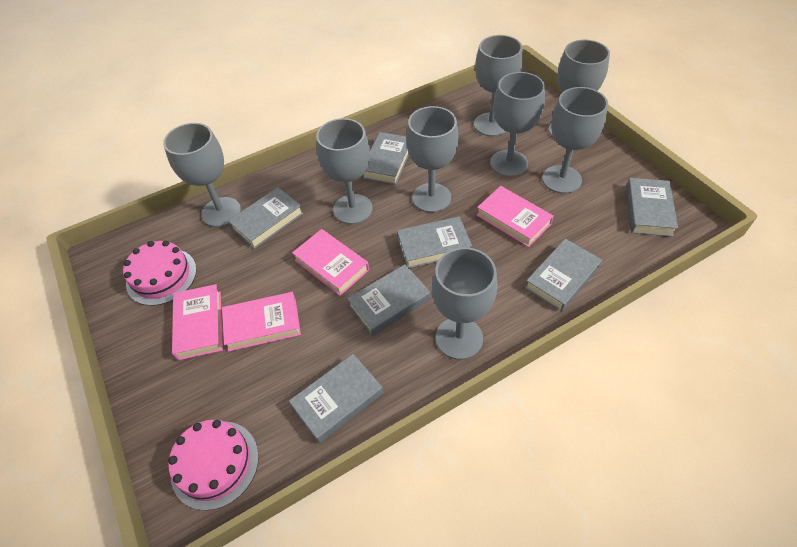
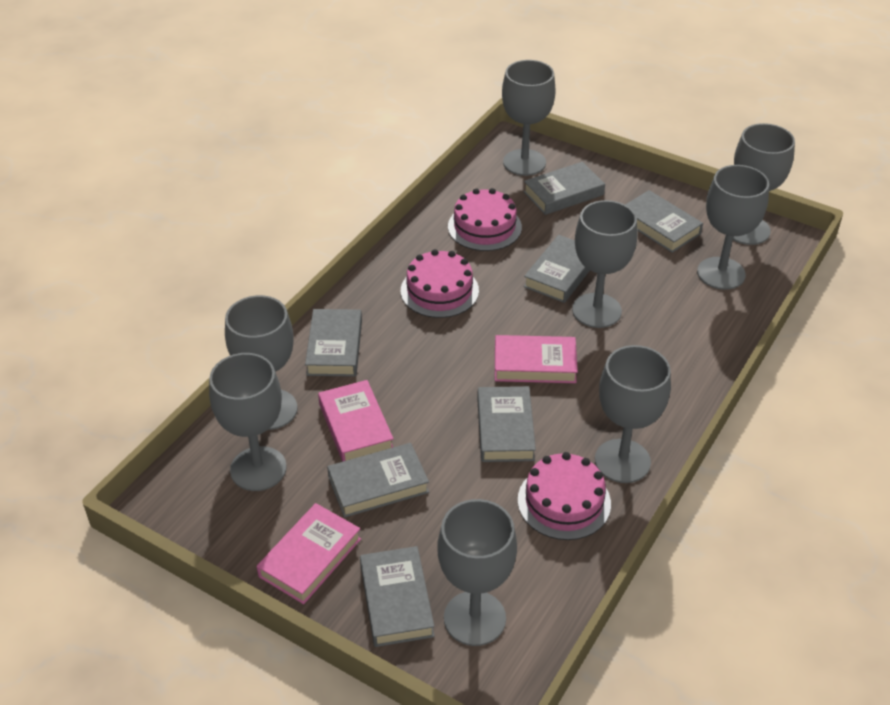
pink book: 4 -> 3
pink cake: 2 -> 3

